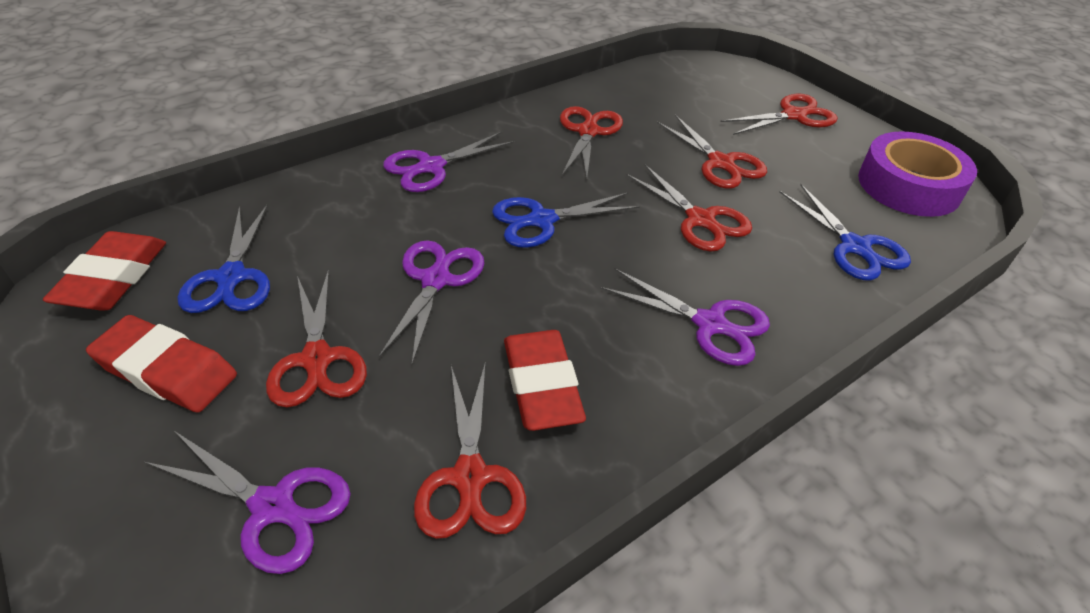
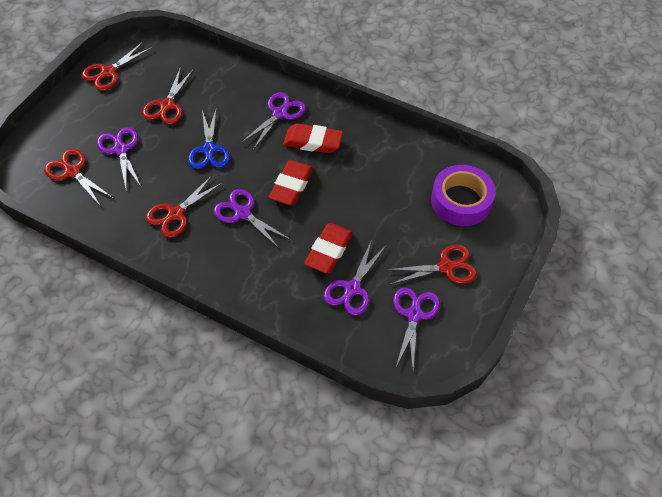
blue scissors: 3 -> 1
purple scissors: 4 -> 5
red scissors: 6 -> 5

